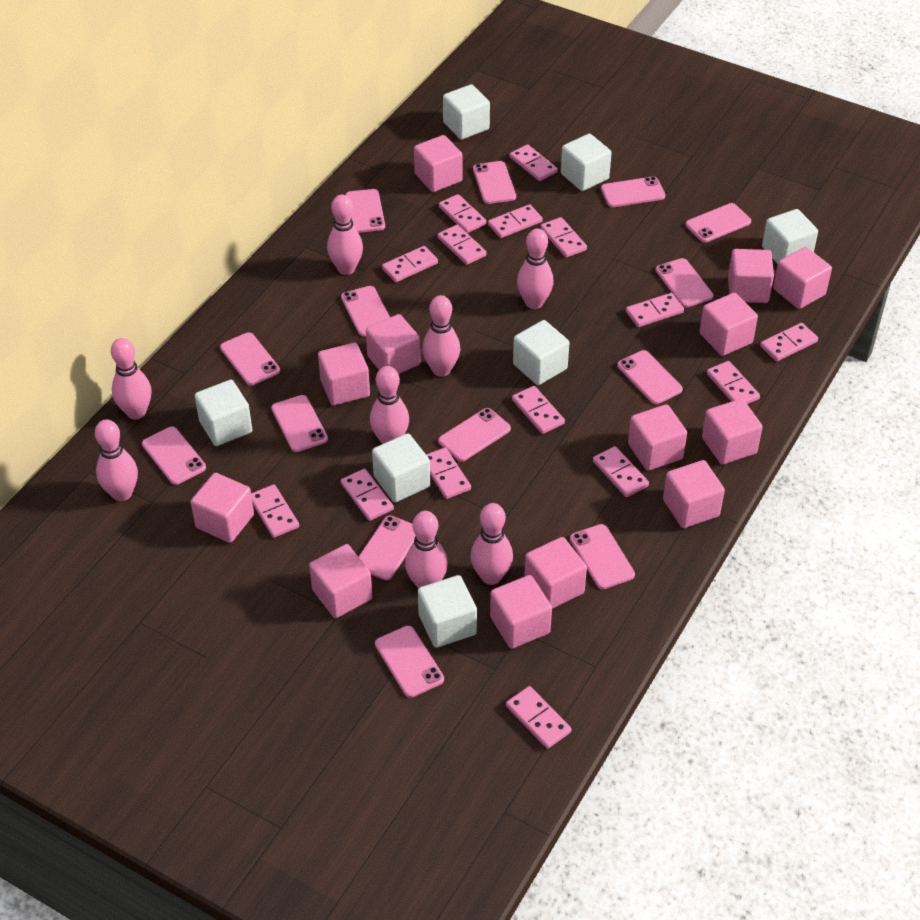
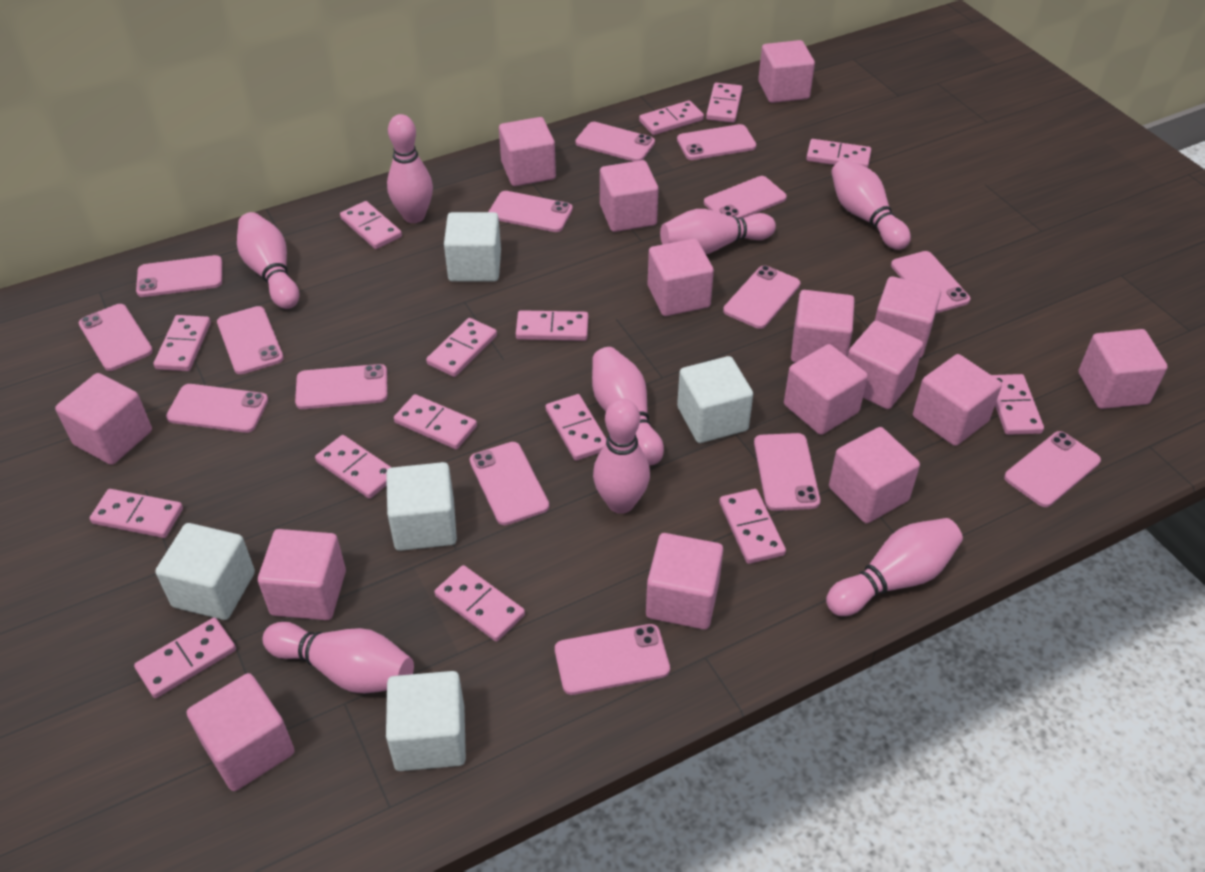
pink cube: 13 -> 15
pink phone: 14 -> 15
white cube: 7 -> 5

